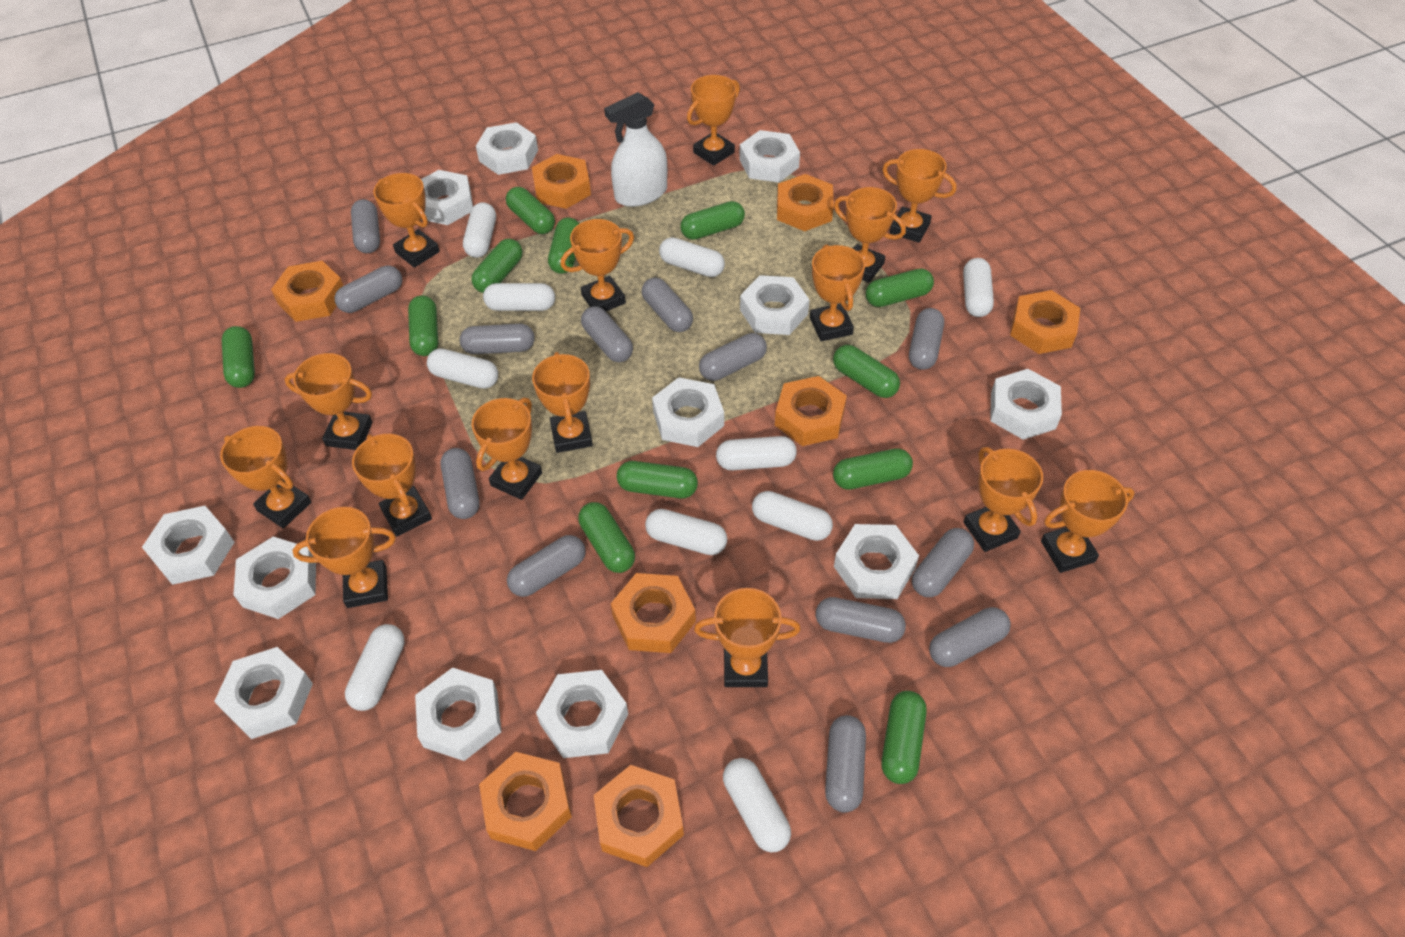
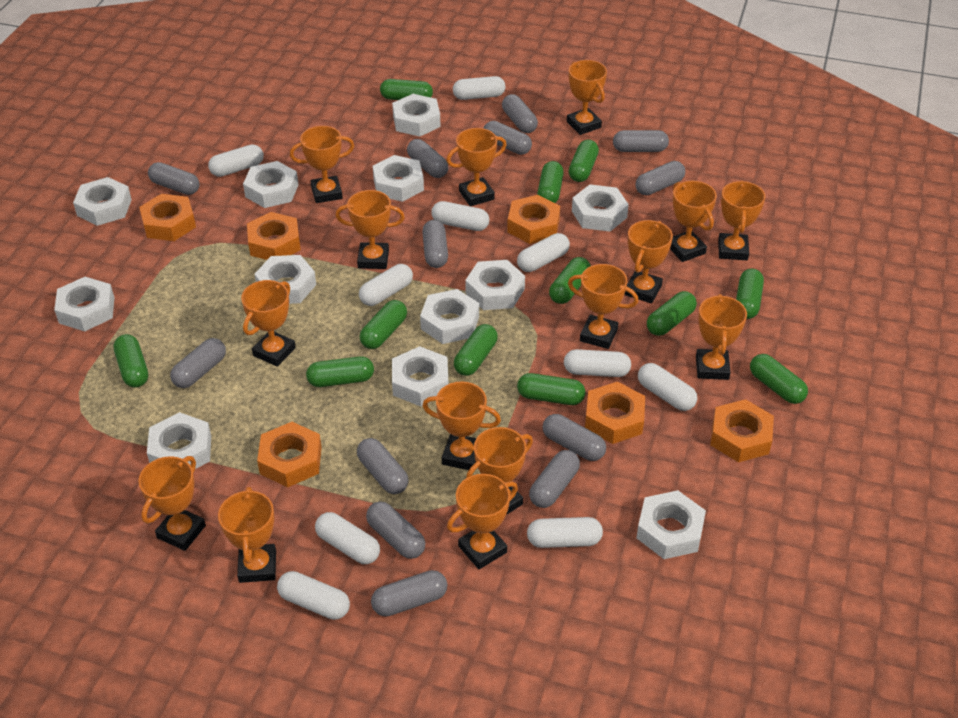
orange nut: 8 -> 6
white spray bottle: 1 -> 0

